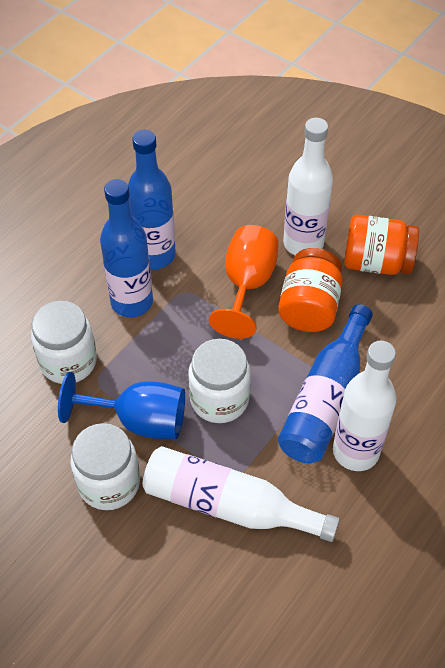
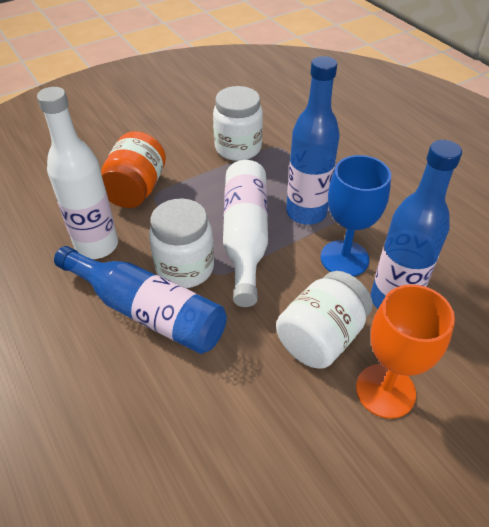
orange jar: 2 -> 1
white bottle: 3 -> 2

